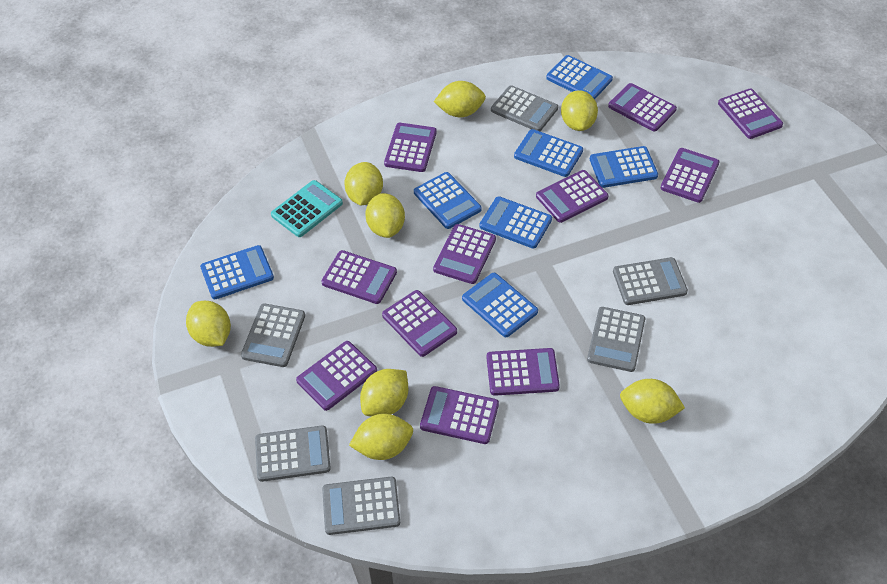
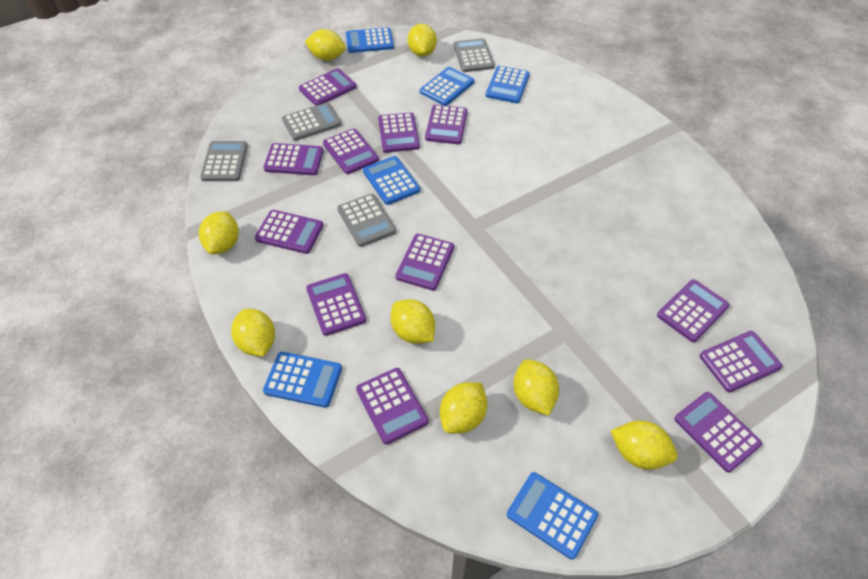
blue calculator: 7 -> 6
grey calculator: 6 -> 4
purple calculator: 11 -> 12
turquoise calculator: 1 -> 0

